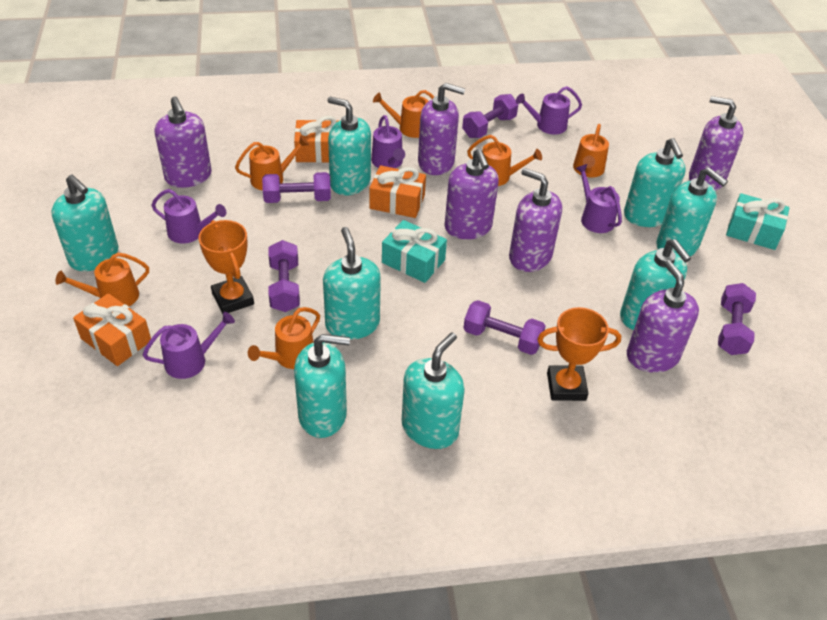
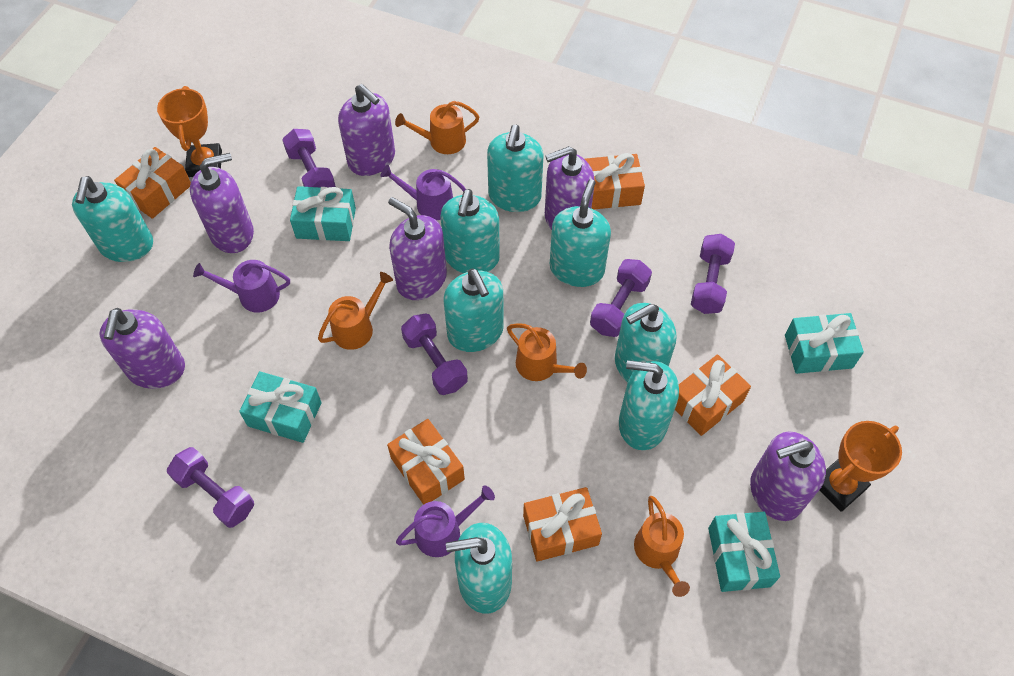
orange gift: 3 -> 5
orange watering can: 6 -> 4
purple watering can: 5 -> 3
turquoise gift: 2 -> 4

